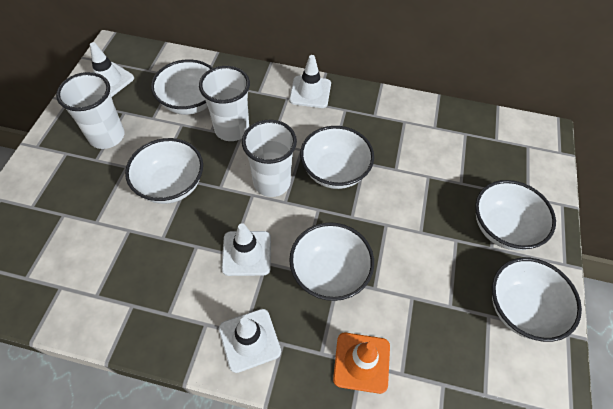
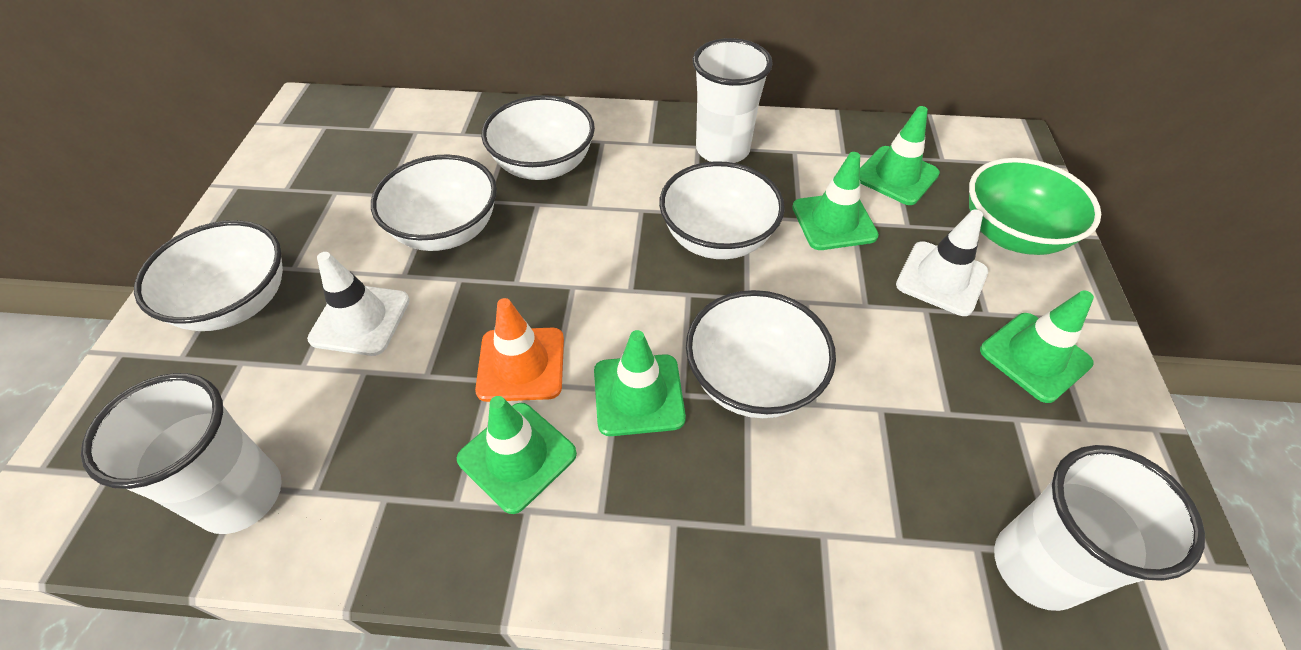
green bowl: 0 -> 1
green traffic cone: 0 -> 5
white bowl: 6 -> 5
white traffic cone: 4 -> 2

